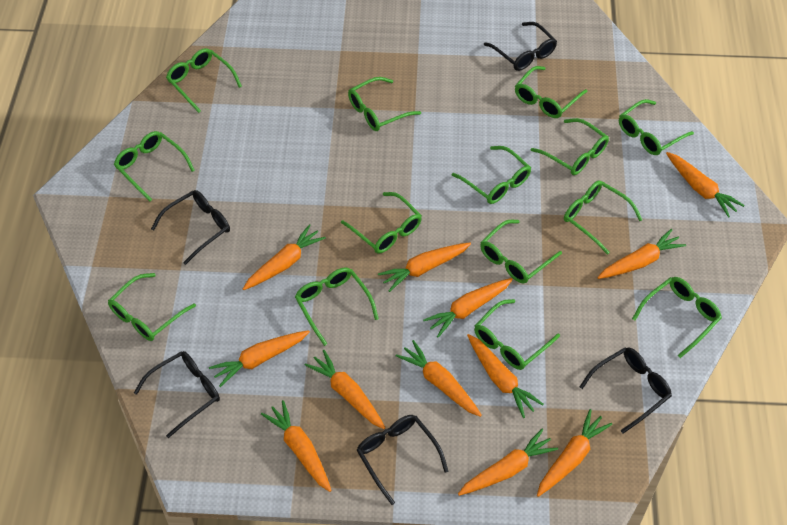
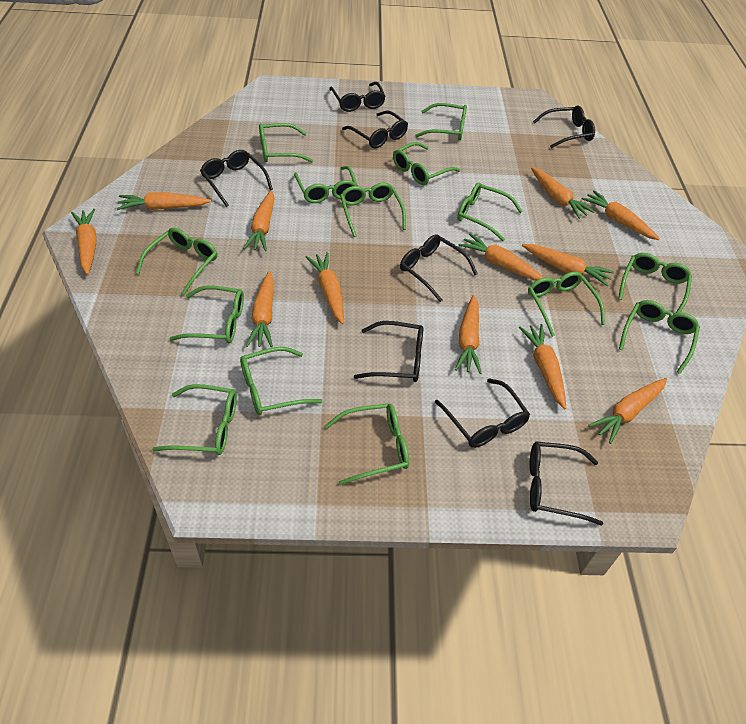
black glasses: 5 -> 8

